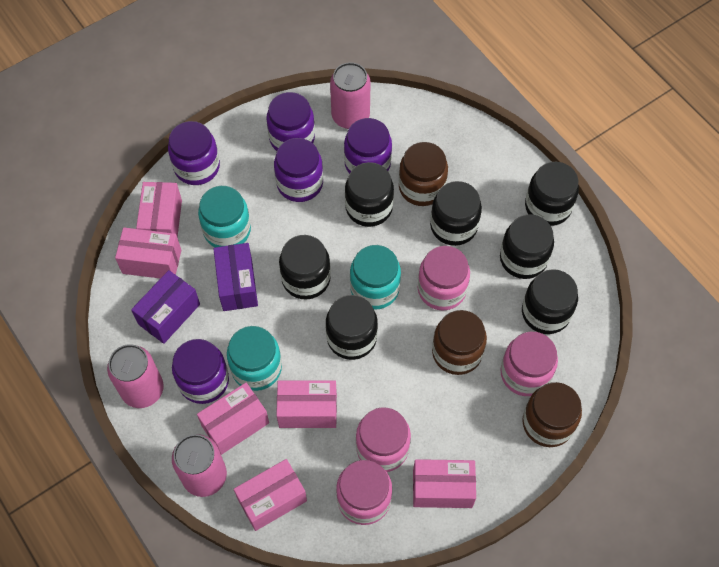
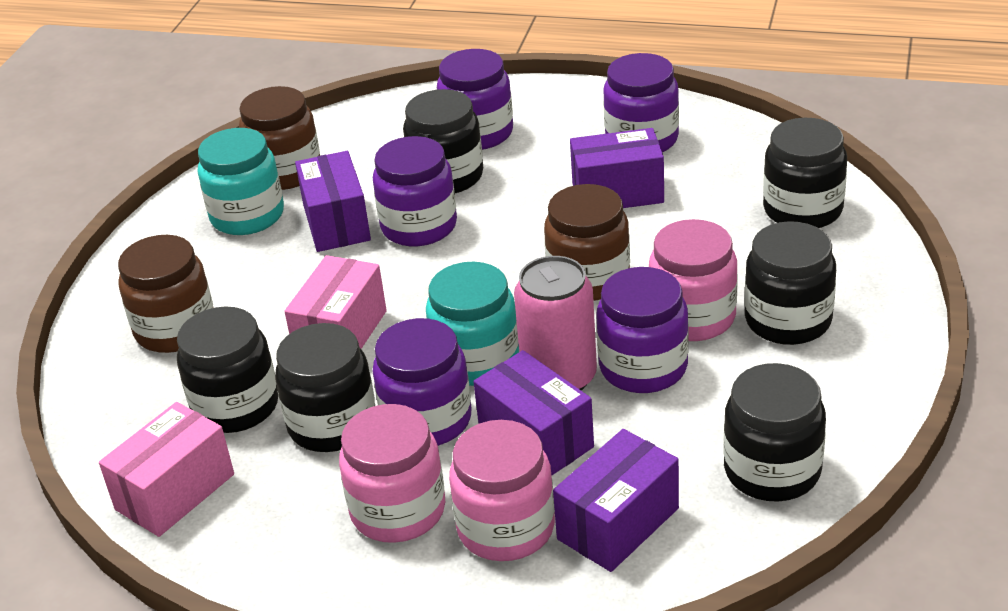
black jar: 7 -> 6
pink box: 6 -> 2
pink can: 3 -> 1
pink jar: 4 -> 3
purple box: 2 -> 4
turquoise jar: 3 -> 2

